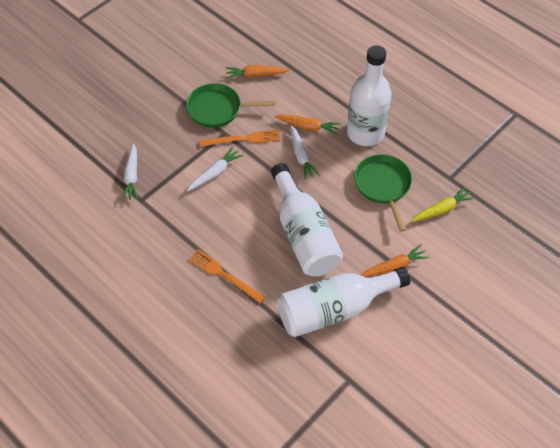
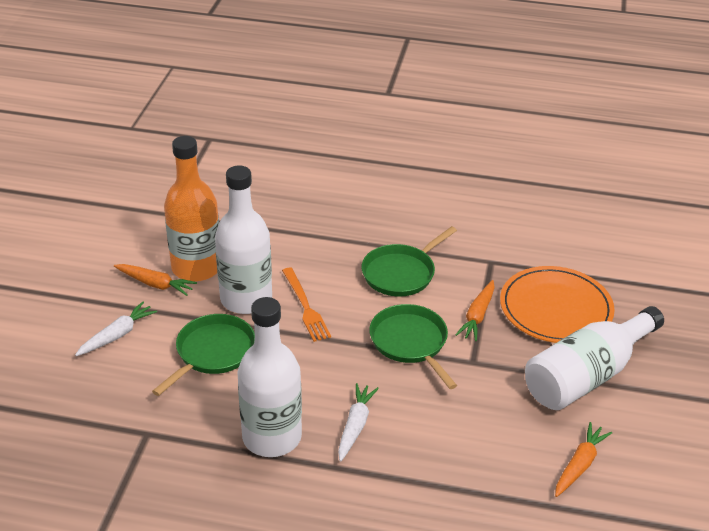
green pan: 2 -> 3
orange bottle: 0 -> 1
orange fork: 2 -> 1
orange plate: 0 -> 1
white carrot: 3 -> 2
yellow carrot: 1 -> 0

